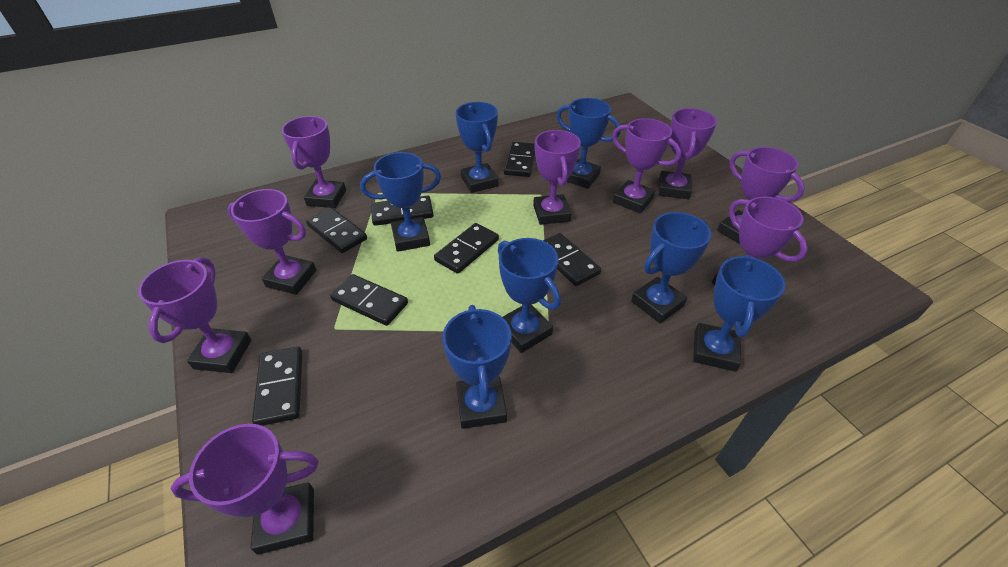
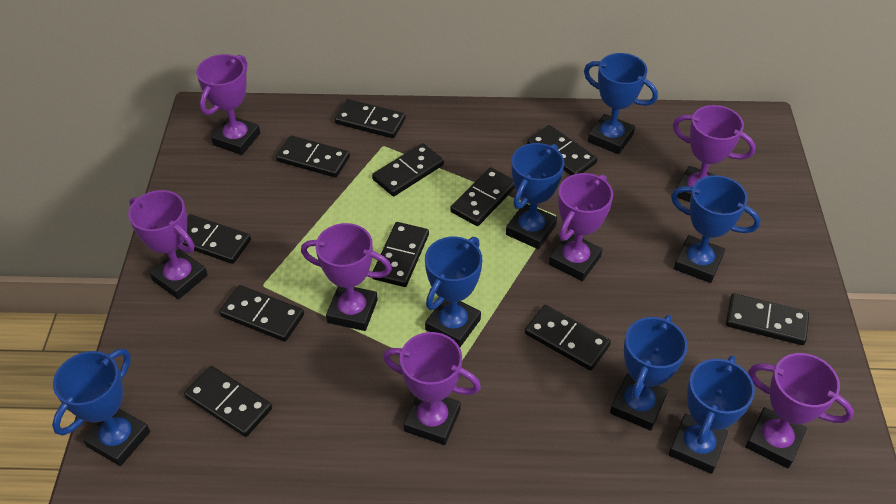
black domino: 7 -> 11
purple trophy: 9 -> 7

